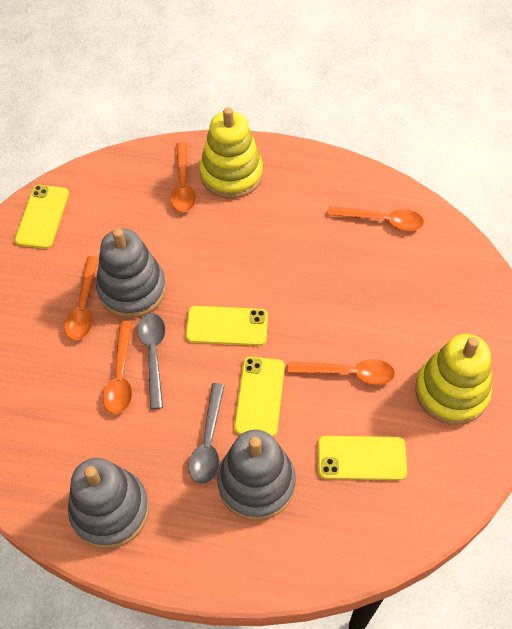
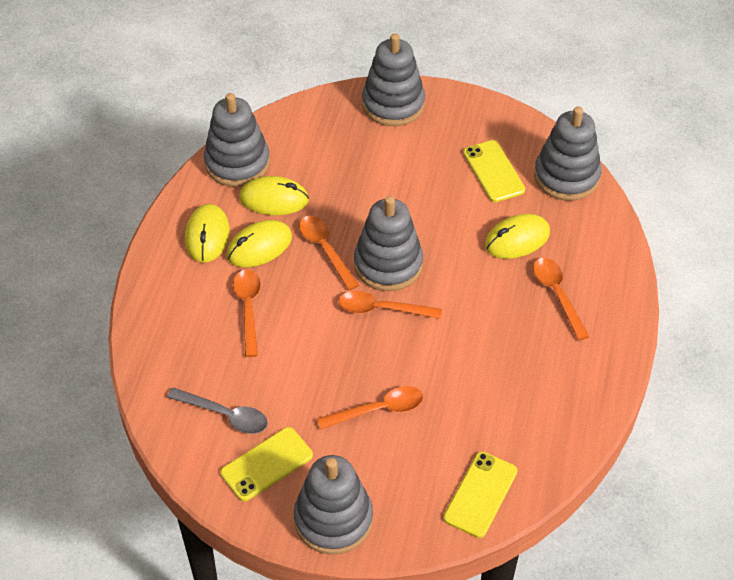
grey spoon: 2 -> 1
grey stacking toy: 3 -> 5
yellow mouse: 0 -> 4
yellow phone: 4 -> 3
yellow stacking toy: 2 -> 0

